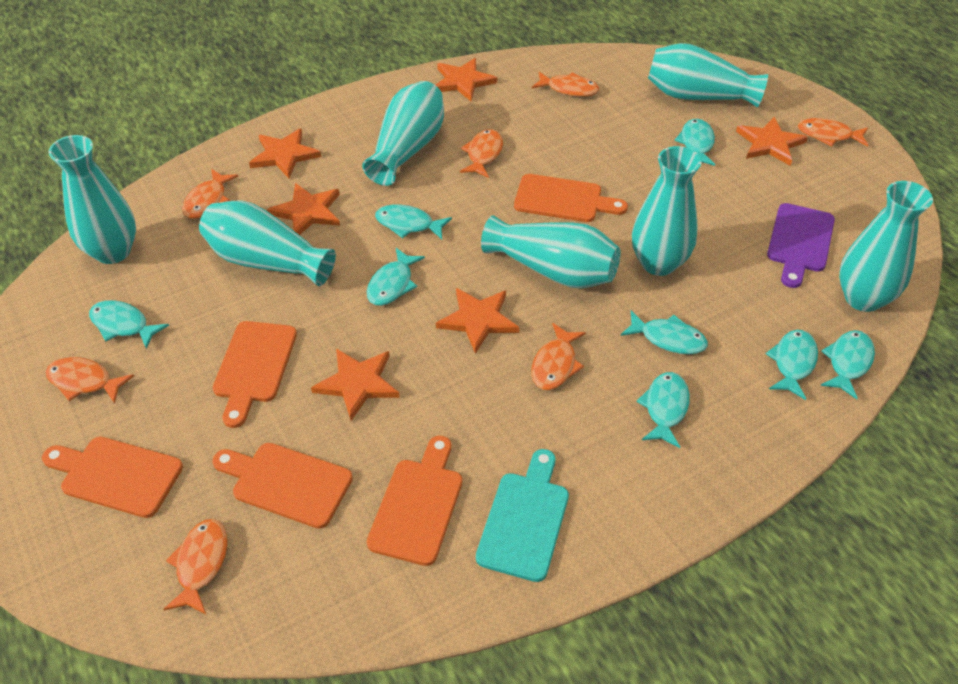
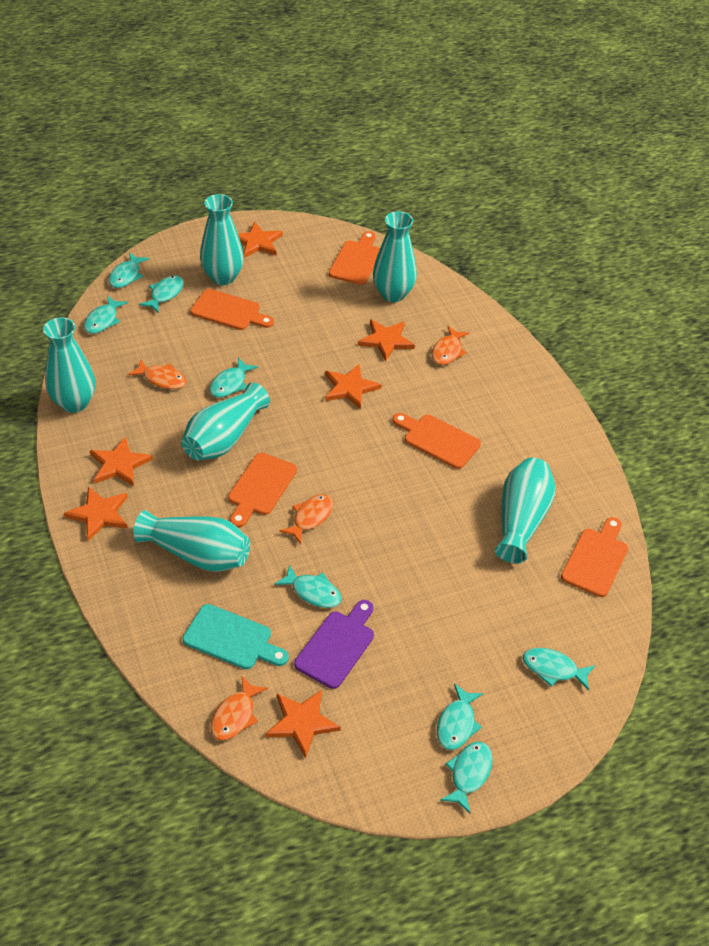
orange fish: 7 -> 4
turquoise vase: 7 -> 6

